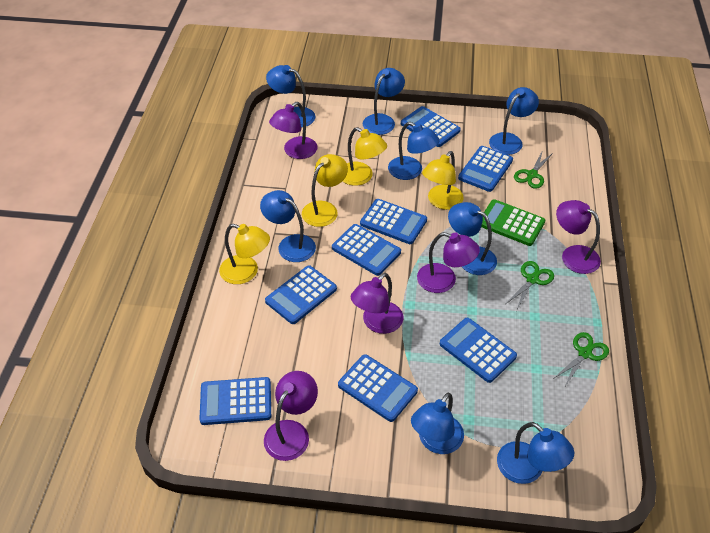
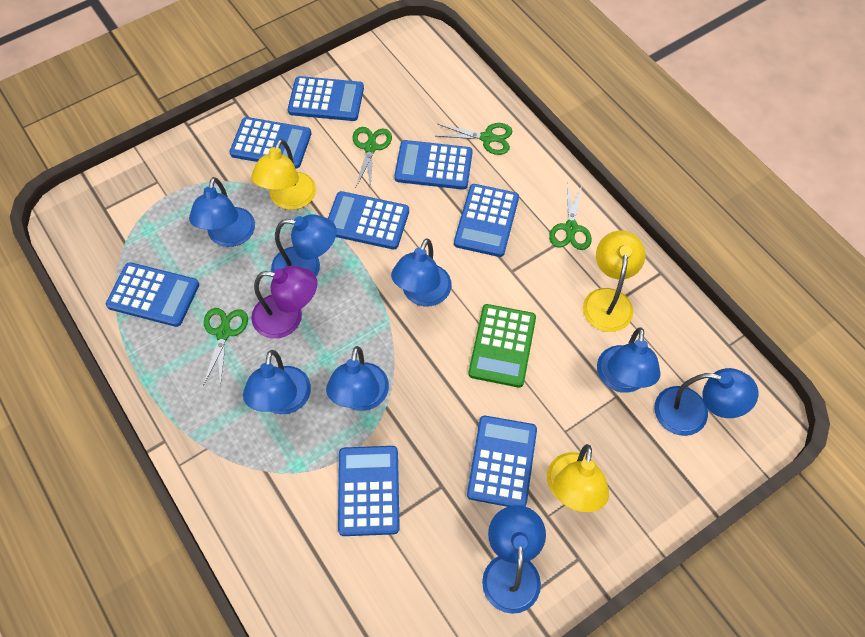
green scissors: 3 -> 4
purple lamp: 5 -> 1
yellow lamp: 4 -> 3

